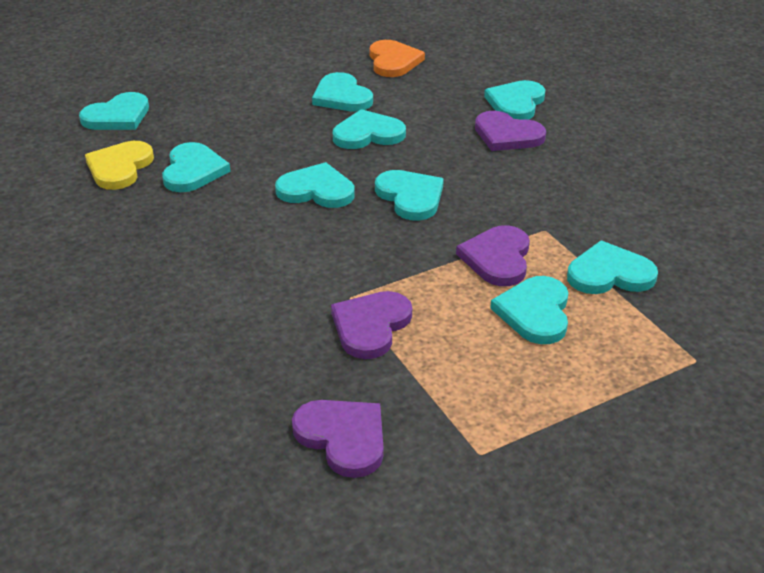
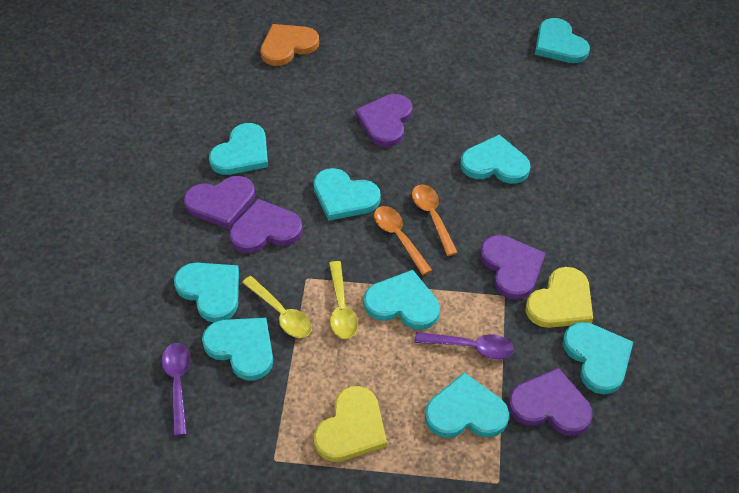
orange spoon: 0 -> 2
purple heart: 4 -> 5
purple spoon: 0 -> 2
yellow heart: 1 -> 2
yellow spoon: 0 -> 2

